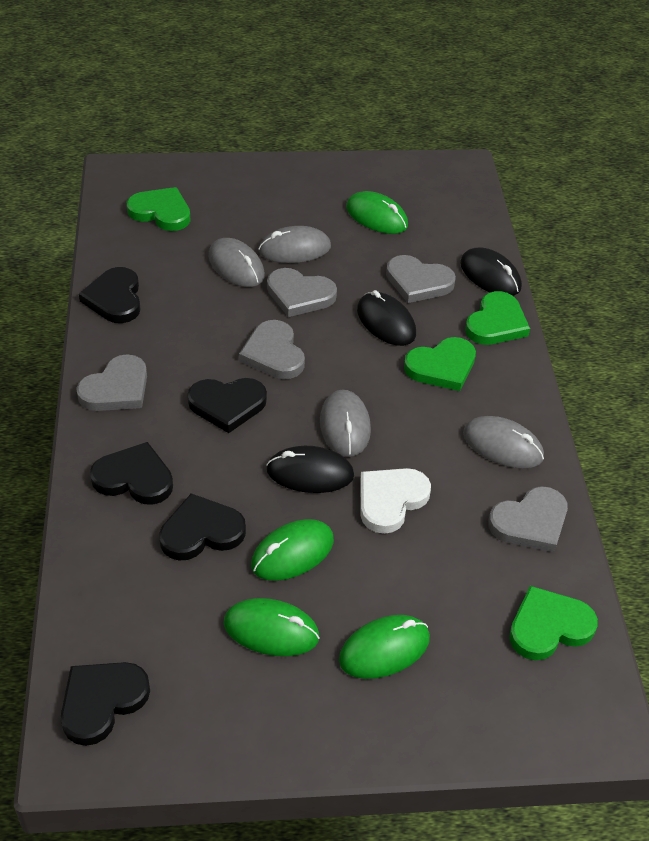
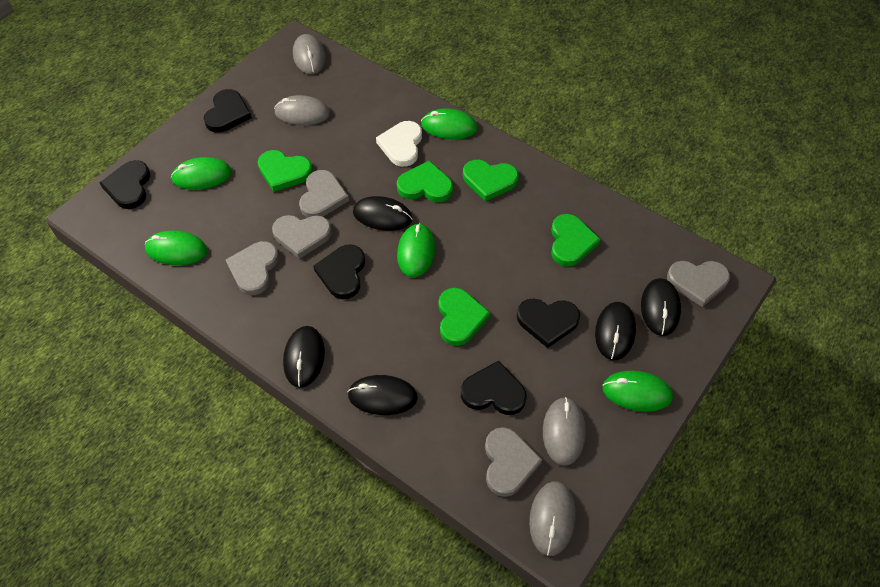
black mouse: 3 -> 5
green heart: 4 -> 5
green mouse: 4 -> 5

